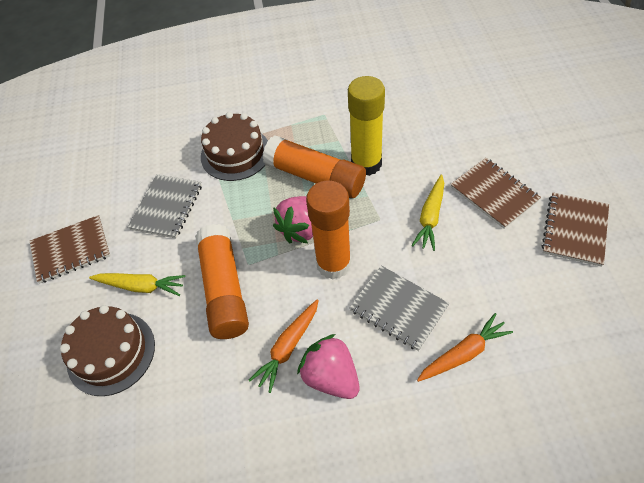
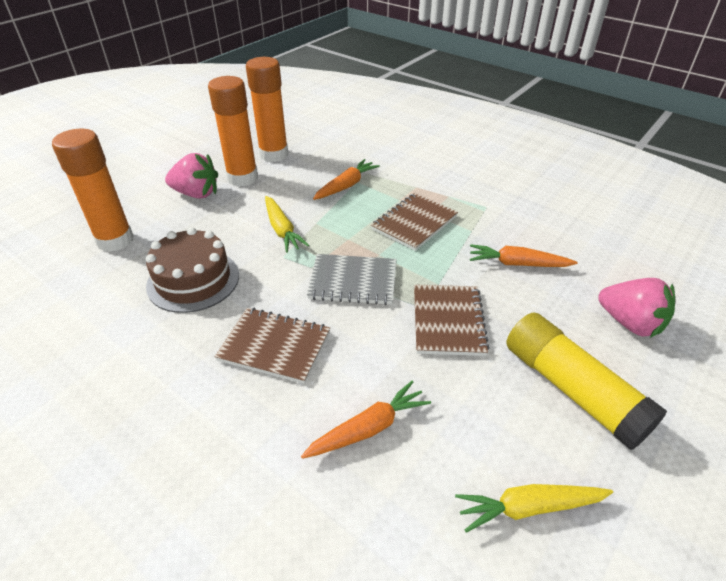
brown cake: 2 -> 1
grey notebook: 2 -> 1
orange carrot: 2 -> 3

